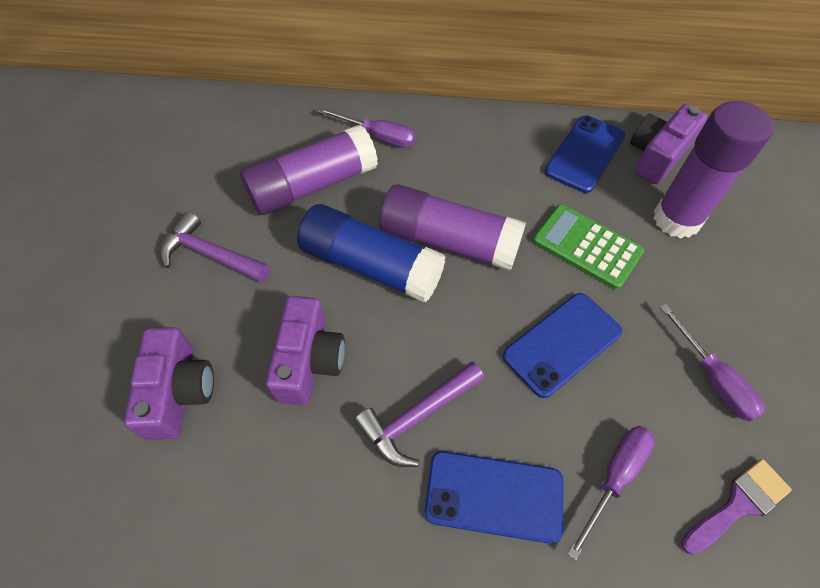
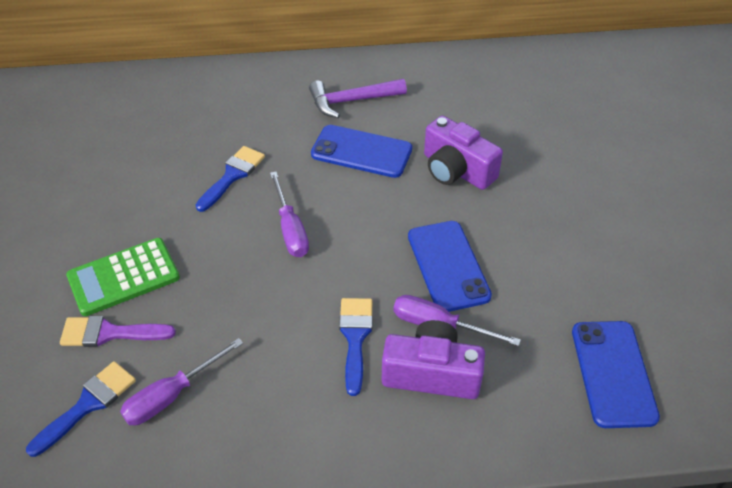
blue brush: 0 -> 3
blue glue stick: 1 -> 0
purple camera: 3 -> 2
purple glue stick: 3 -> 0
purple hammer: 2 -> 1

